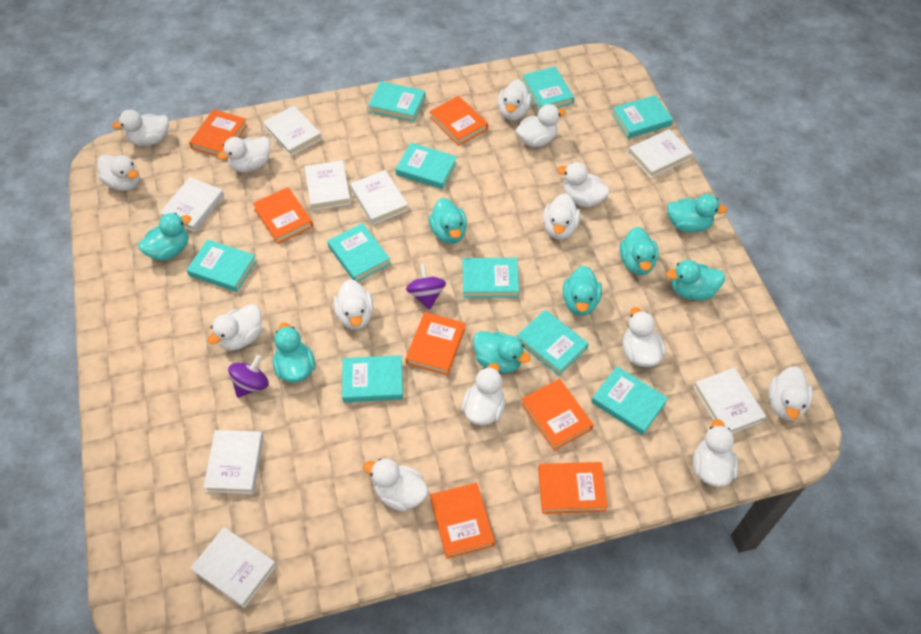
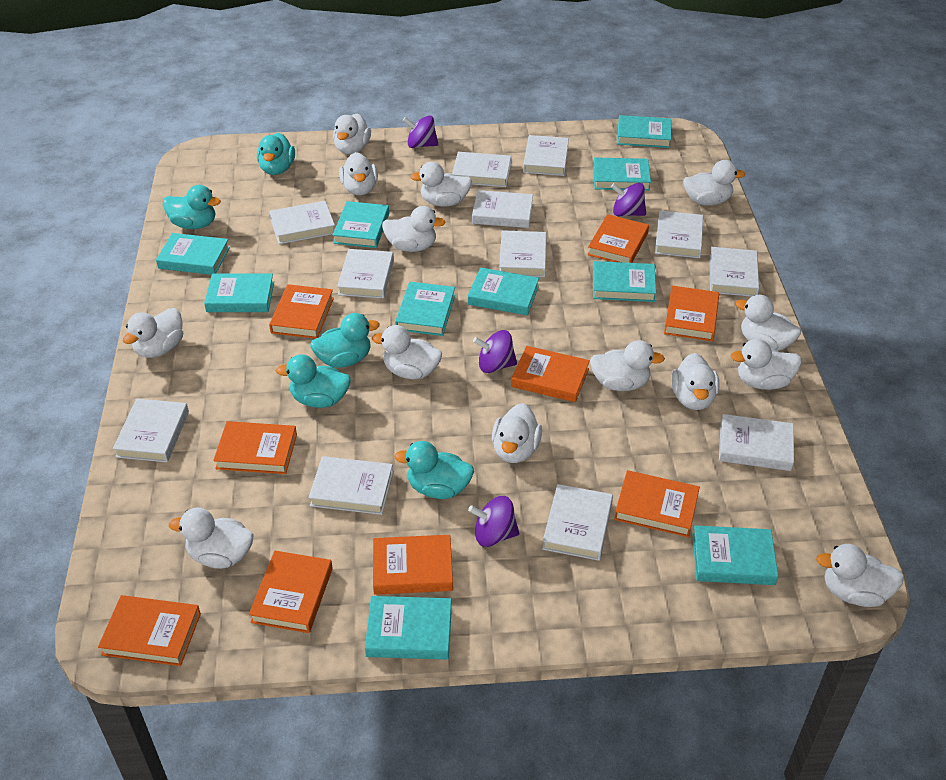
orange book: 7 -> 9
purple spinning top: 2 -> 4
turquoise duck: 8 -> 5
white book: 8 -> 12

